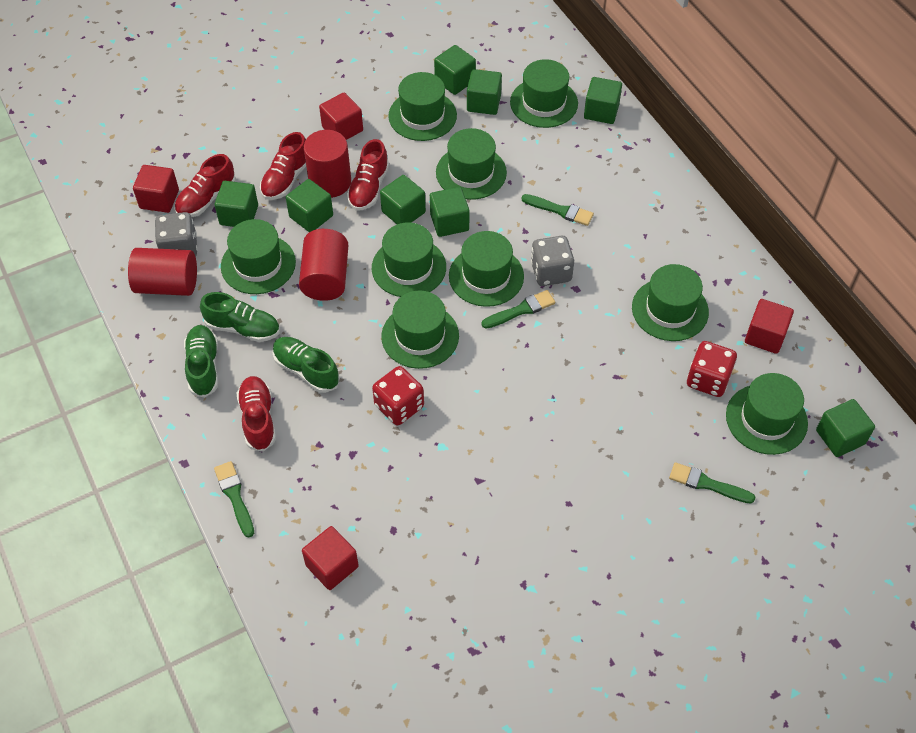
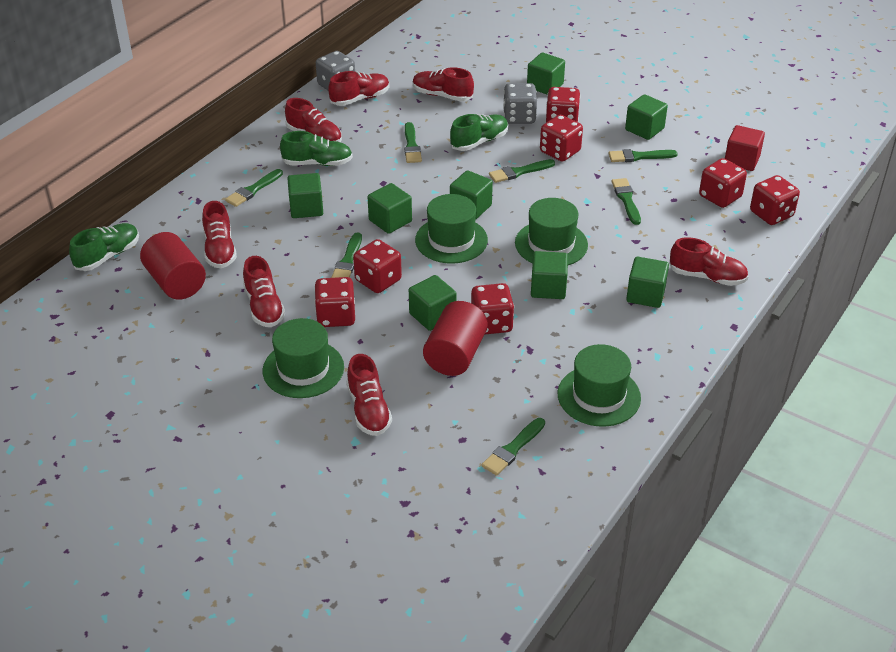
green brush: 4 -> 7
green hat: 9 -> 4
red cube: 4 -> 1
red cylinder: 3 -> 2
red dice: 2 -> 7
red shoe: 4 -> 7

